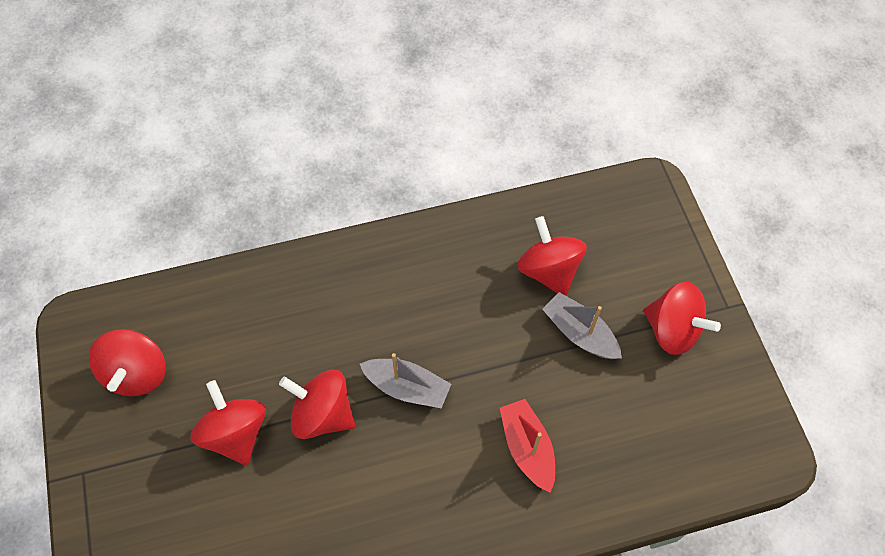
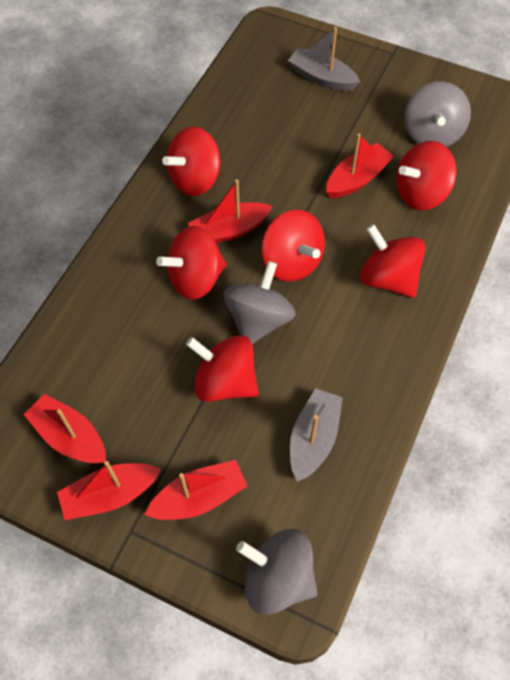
grey spinning top: 0 -> 3
red boat: 1 -> 5
red spinning top: 5 -> 6

